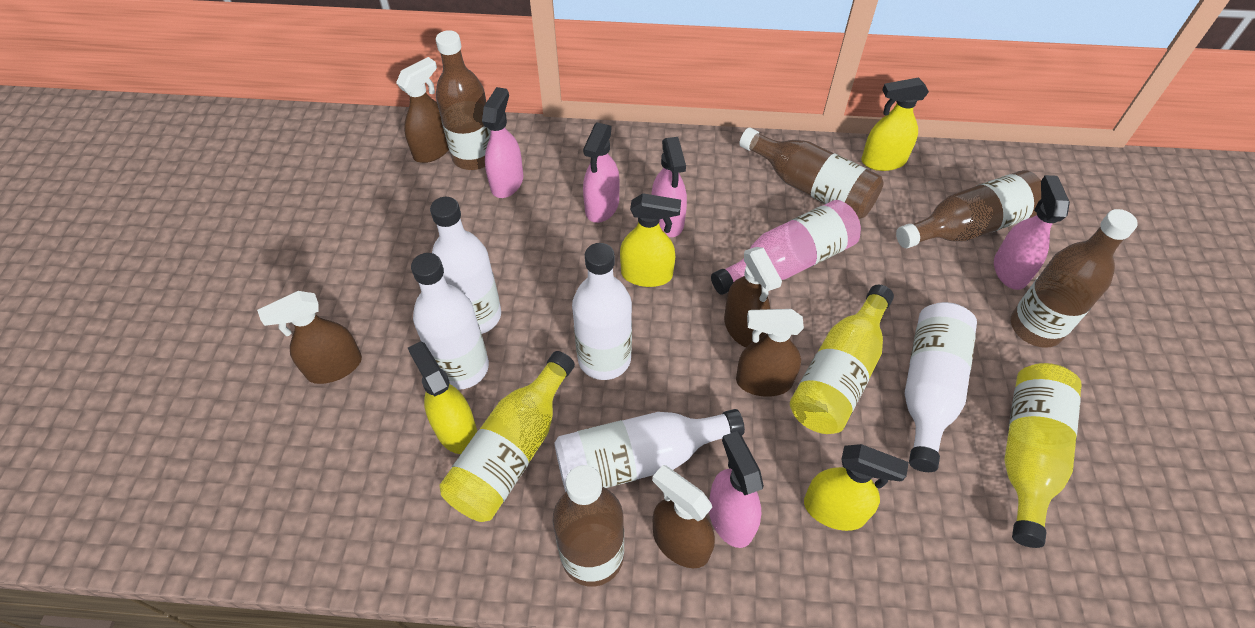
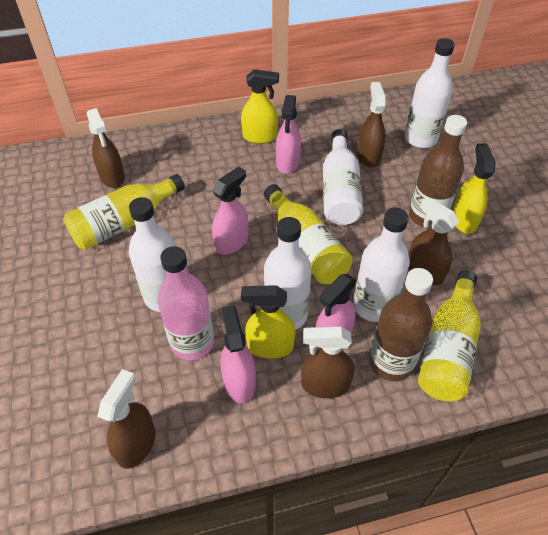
brown bottle: 5 -> 2
pink spray bottle: 5 -> 4
yellow spray bottle: 4 -> 3

